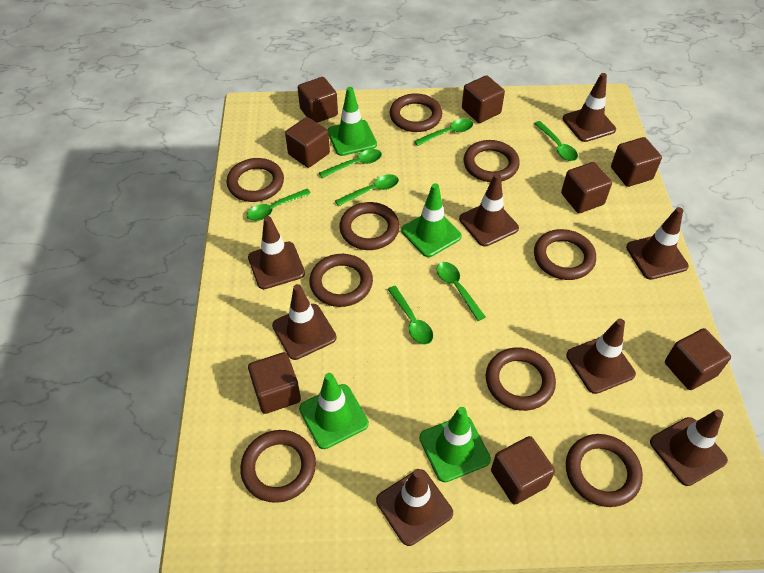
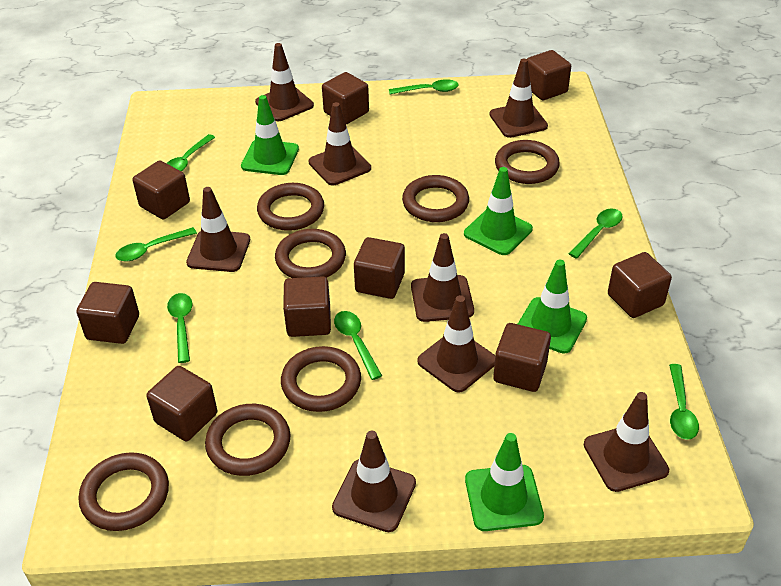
brown cube: 8 -> 9
brown ring: 9 -> 7

